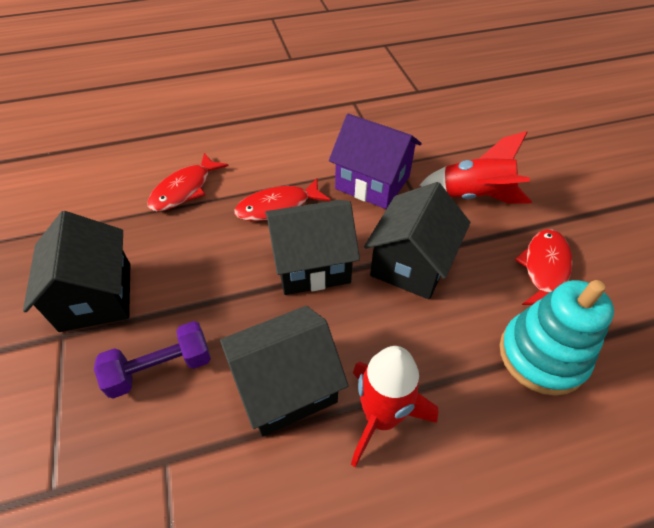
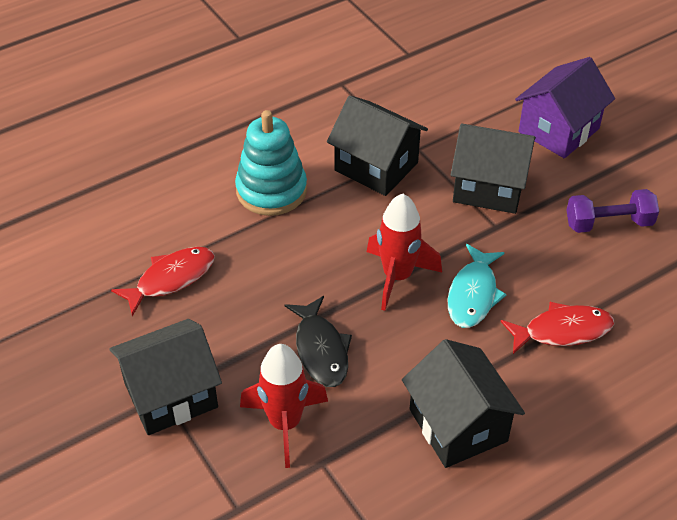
black fish: 0 -> 1
red fish: 3 -> 2
turquoise fish: 0 -> 1

